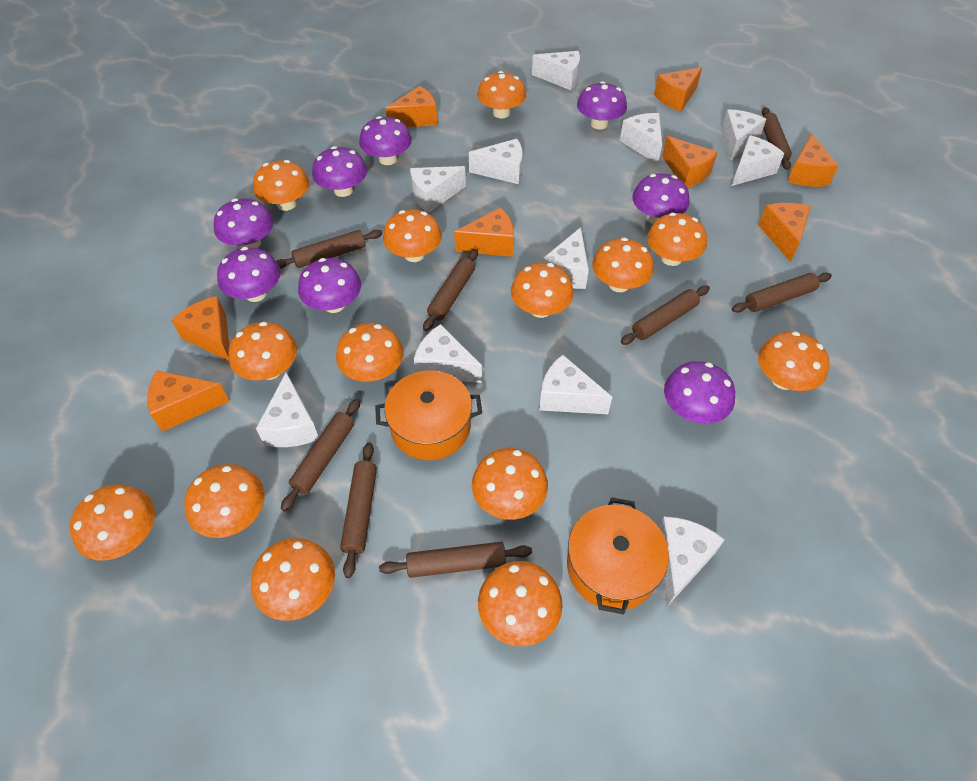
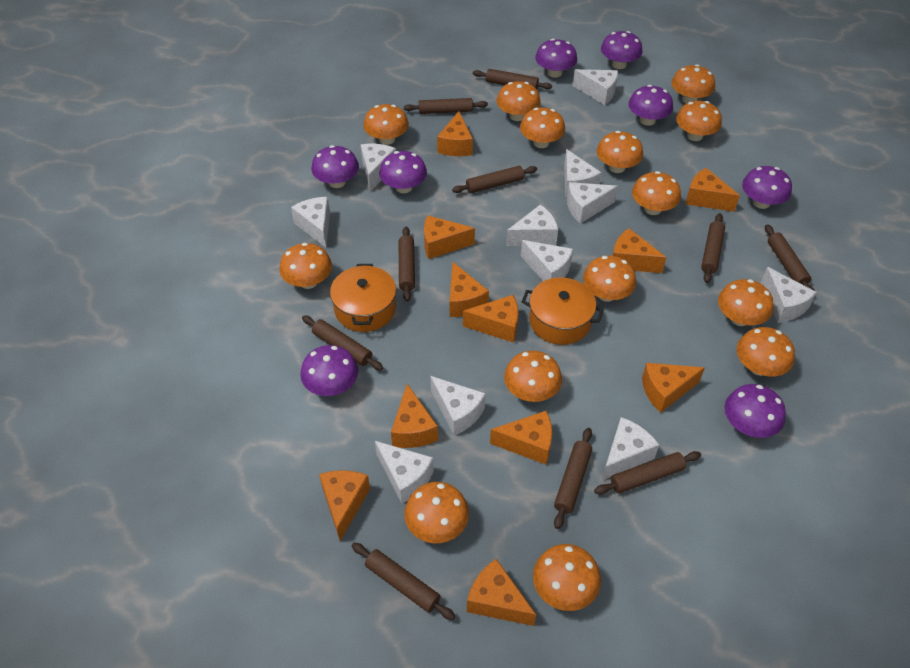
brown rolling pin: 8 -> 10
orange cheese: 8 -> 11

